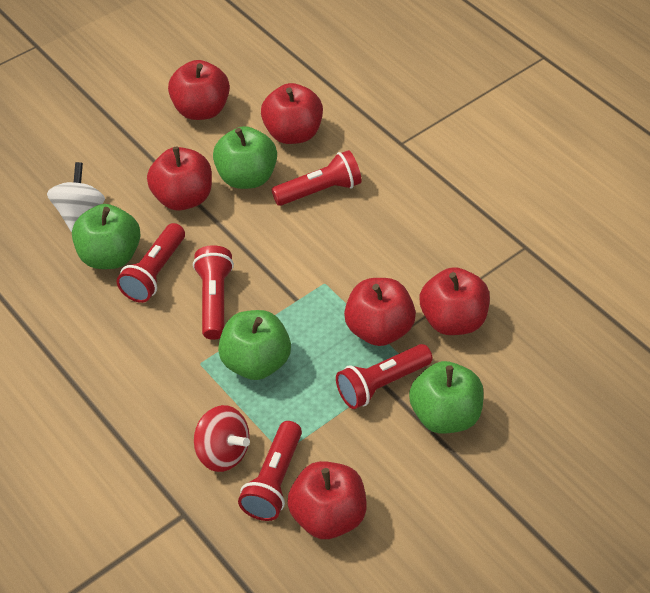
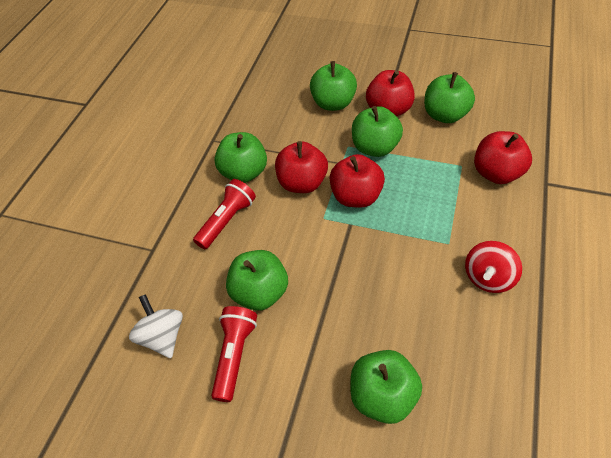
green apple: 4 -> 6
red apple: 6 -> 4
red flashlight: 5 -> 2

